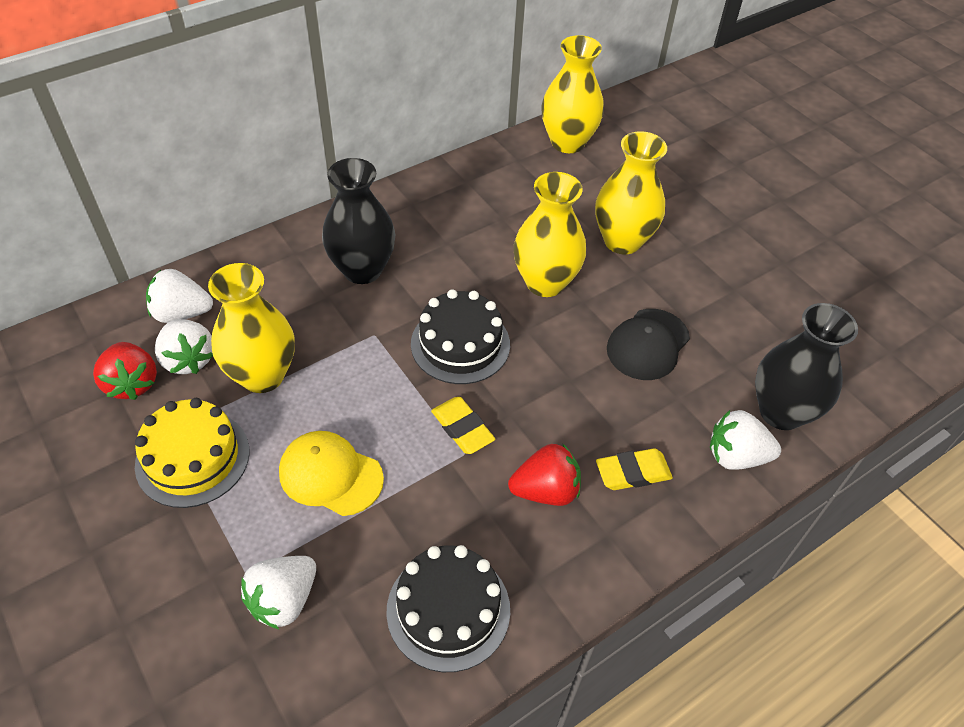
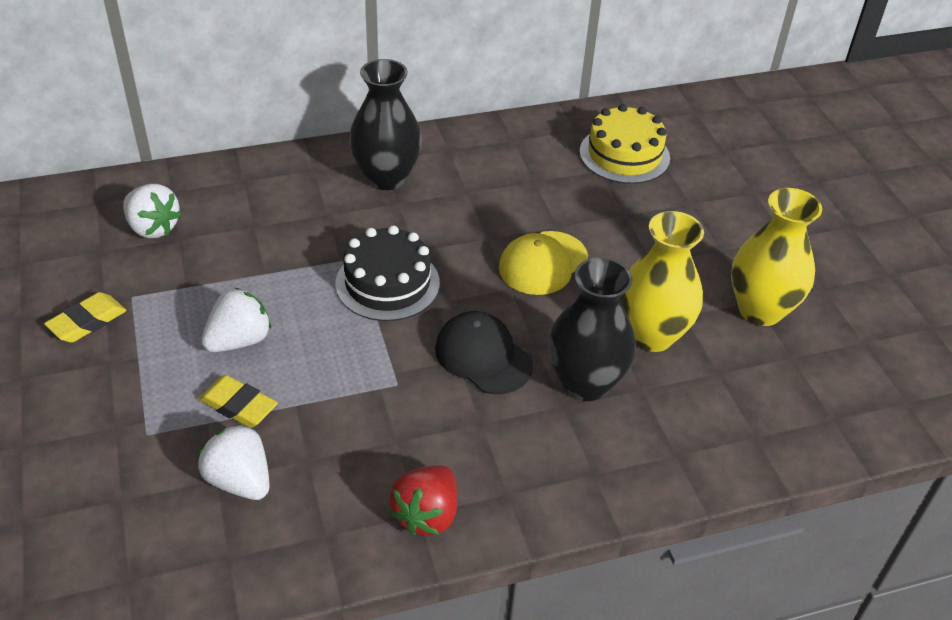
black cake: 2 -> 1
red strawberry: 2 -> 1
white strawberry: 4 -> 3
yellow vase: 4 -> 2

